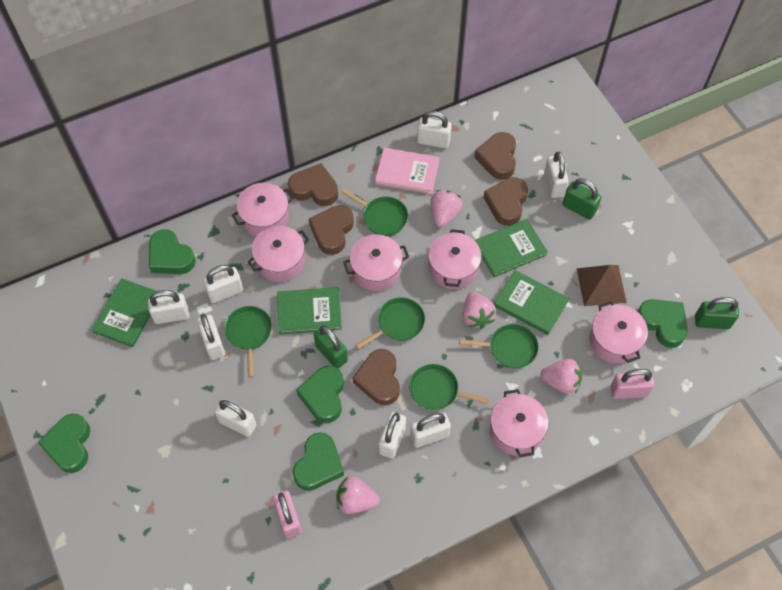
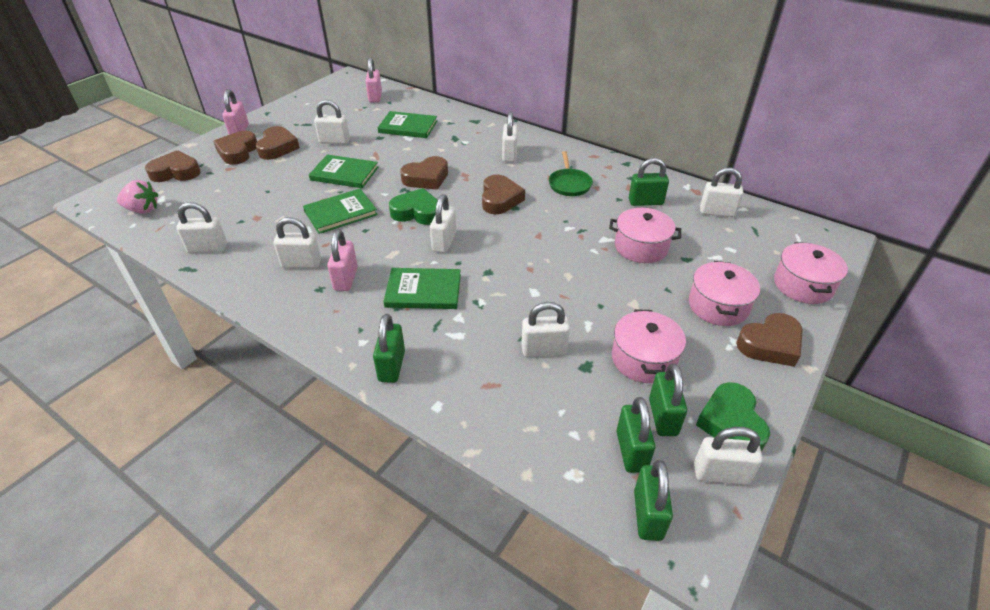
brown heart: 5 -> 6
brown pyramid: 1 -> 0
green heart: 5 -> 2
green padlock: 3 -> 5
green pan: 5 -> 1
pink book: 1 -> 0
pink padlock: 2 -> 3
pink pot: 6 -> 4
pink strawberry: 4 -> 1

